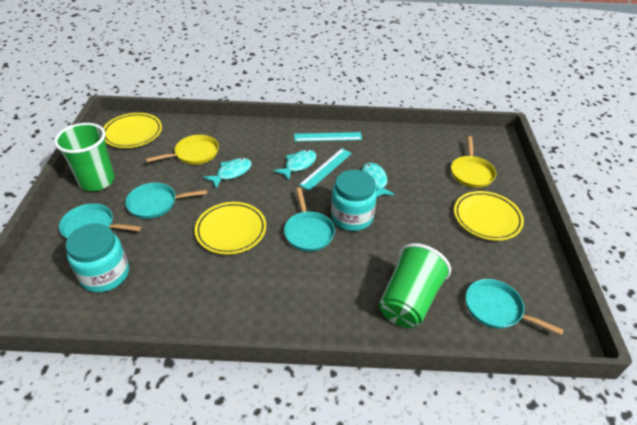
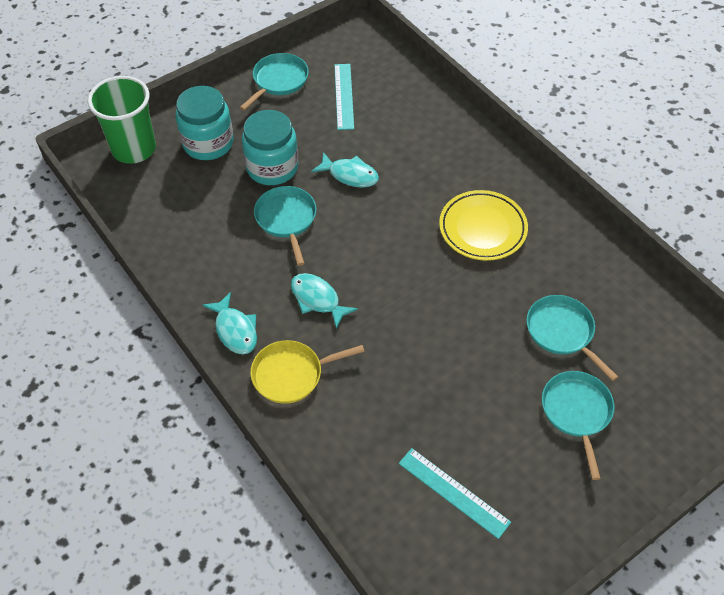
green cup: 2 -> 1
yellow pan: 2 -> 1
yellow plate: 3 -> 1

